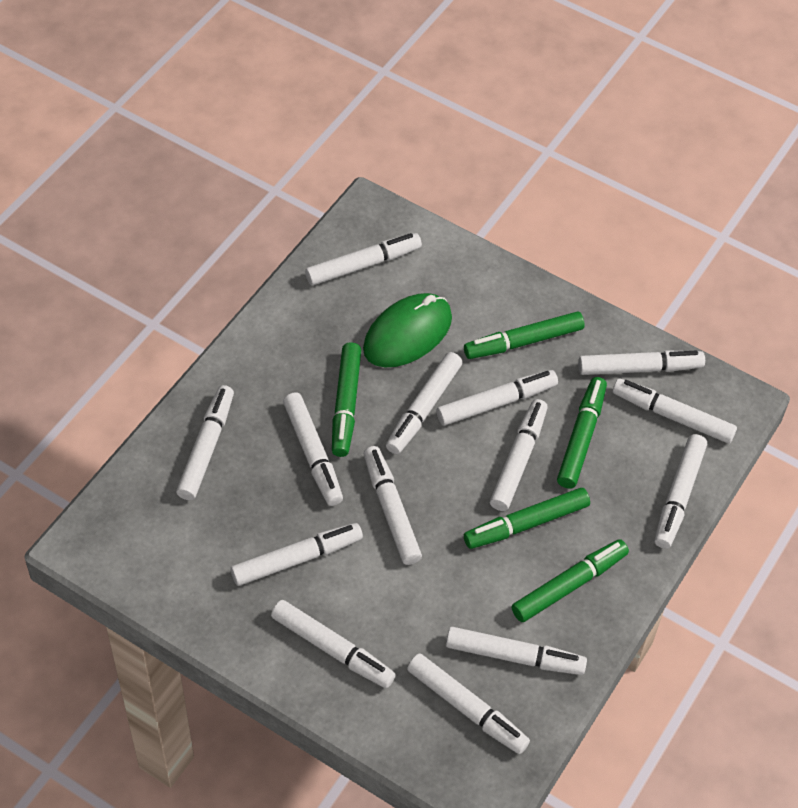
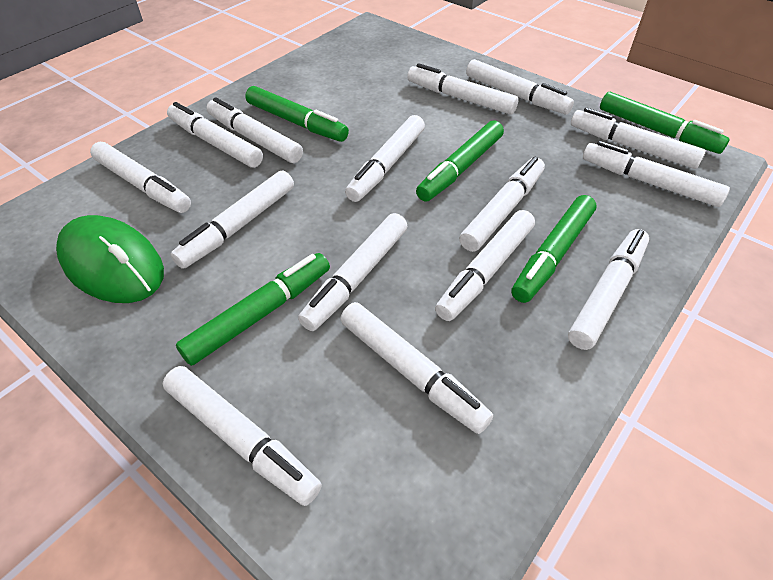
white marker: 14 -> 15

